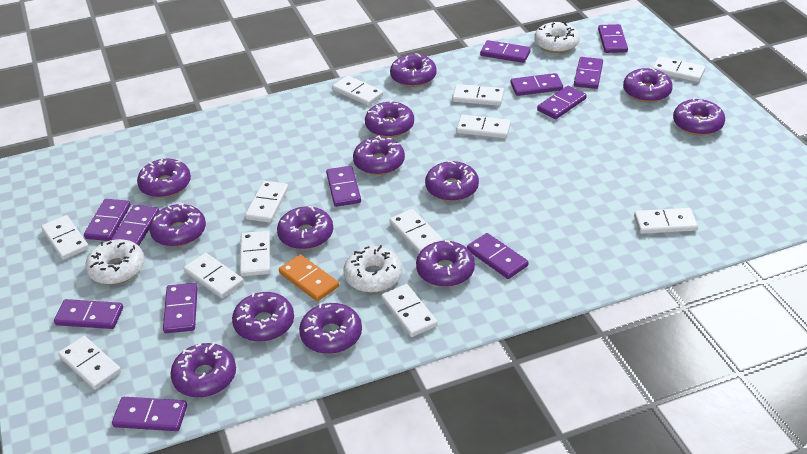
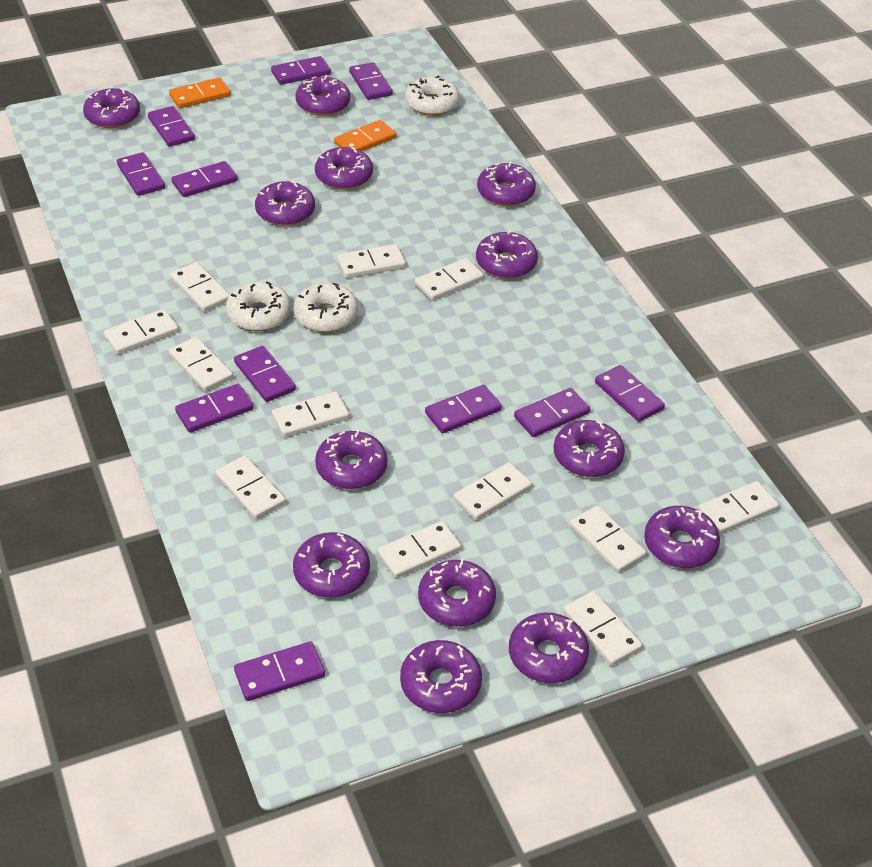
orange domino: 1 -> 2
purple domino: 12 -> 11

